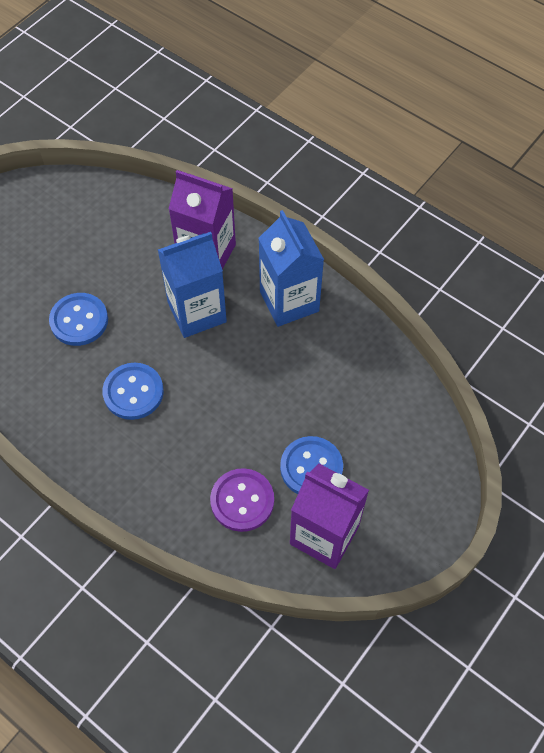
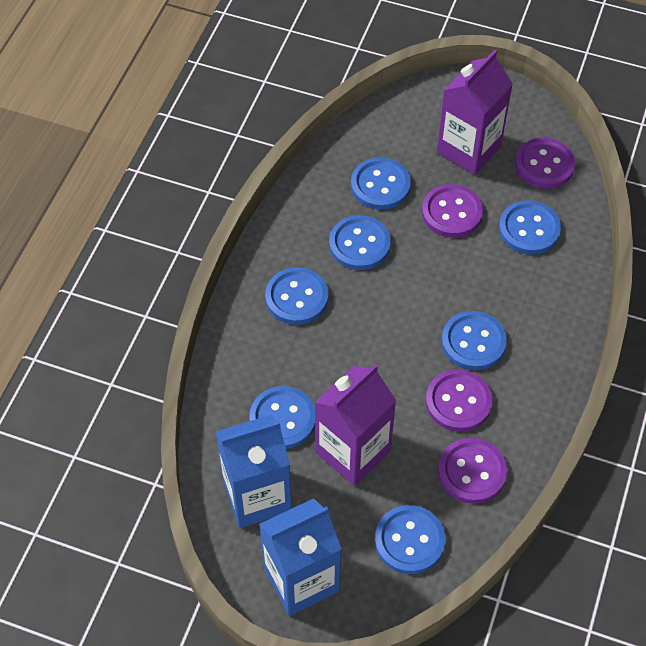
blue button: 3 -> 7
purple button: 1 -> 4

